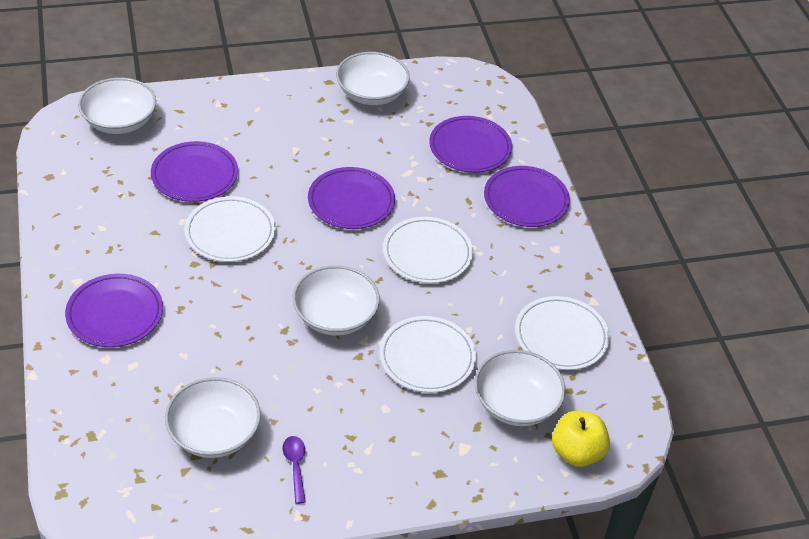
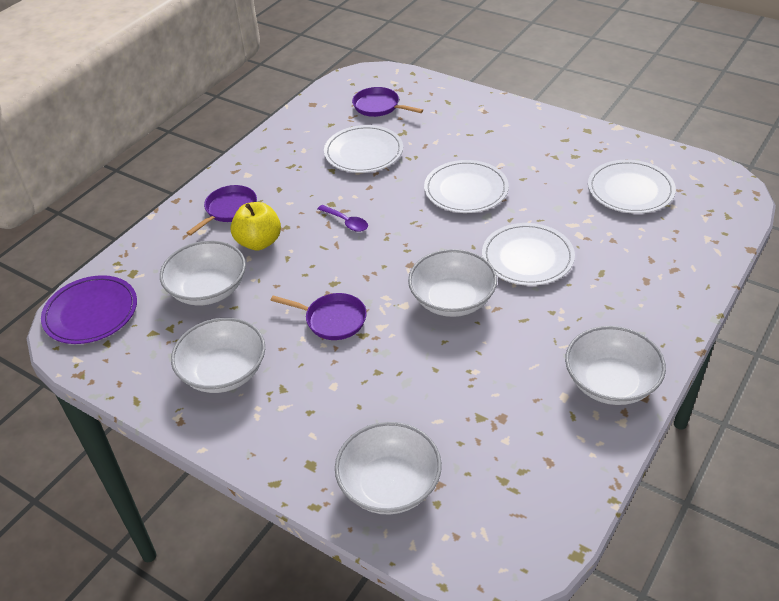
purple pan: 0 -> 3
purple plate: 5 -> 1

